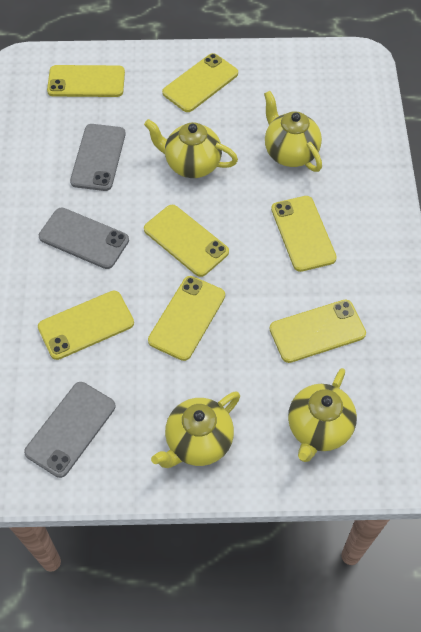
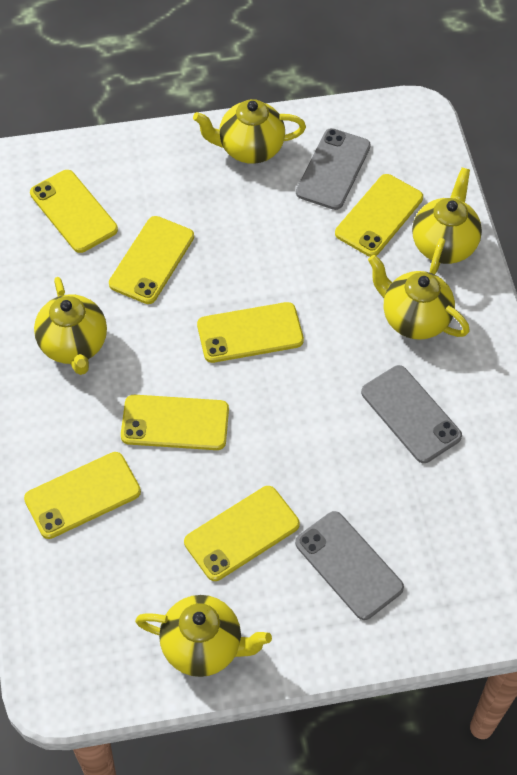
yellow teapot: 4 -> 5

